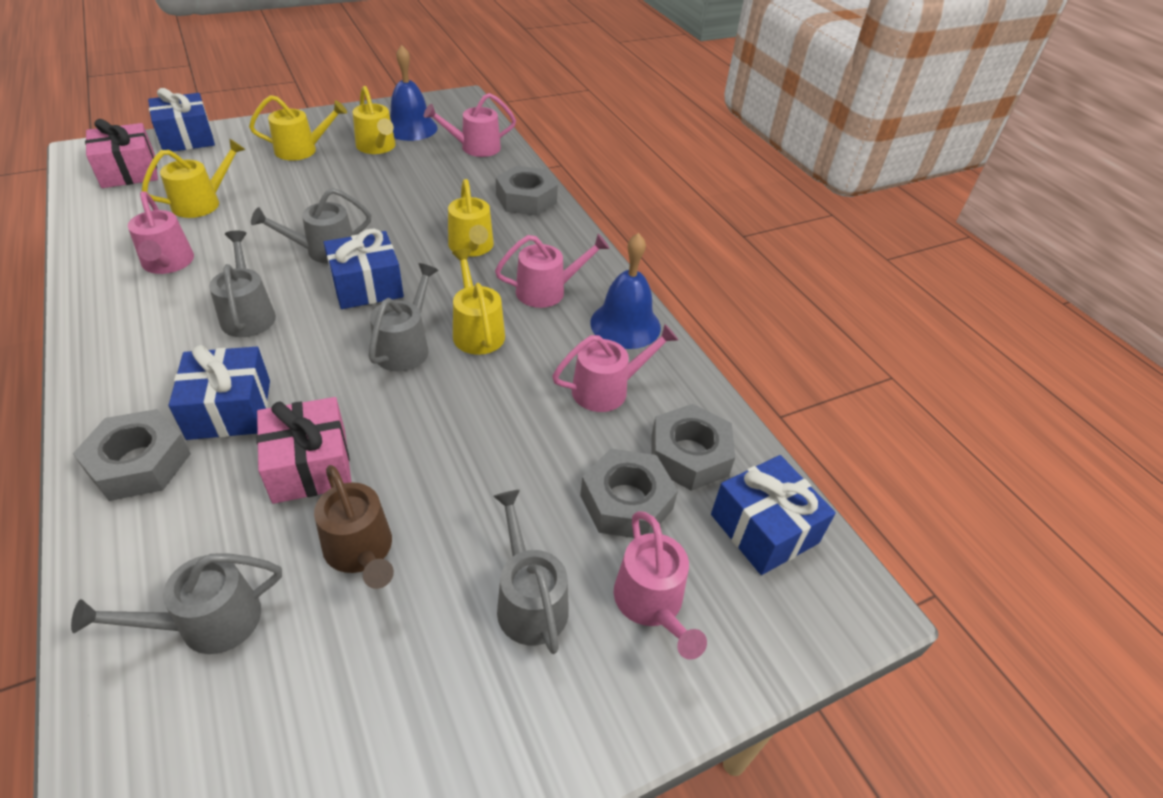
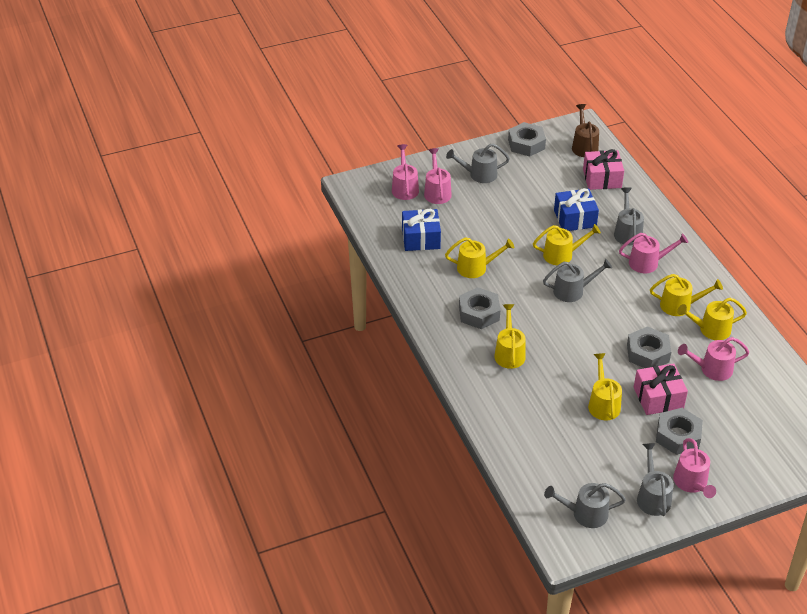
blue bell: 2 -> 0
blue gift: 4 -> 2
yellow watering can: 5 -> 6

